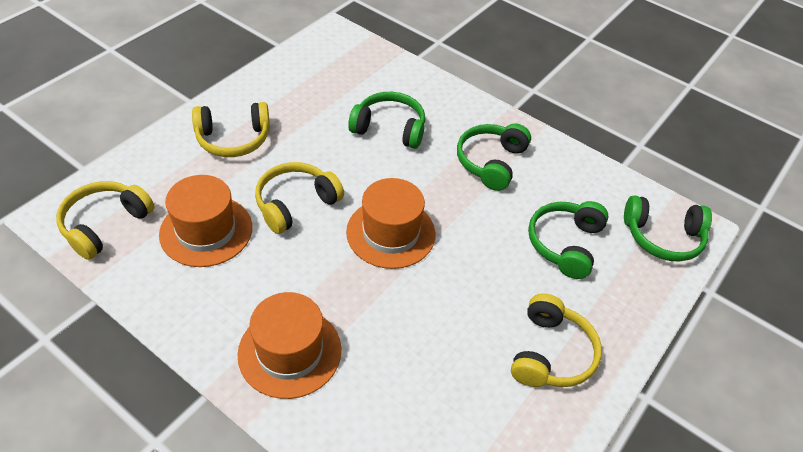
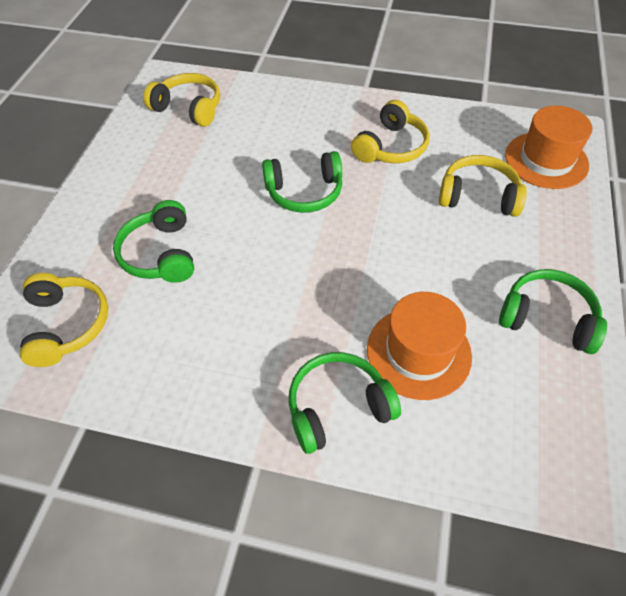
orange hat: 3 -> 2

